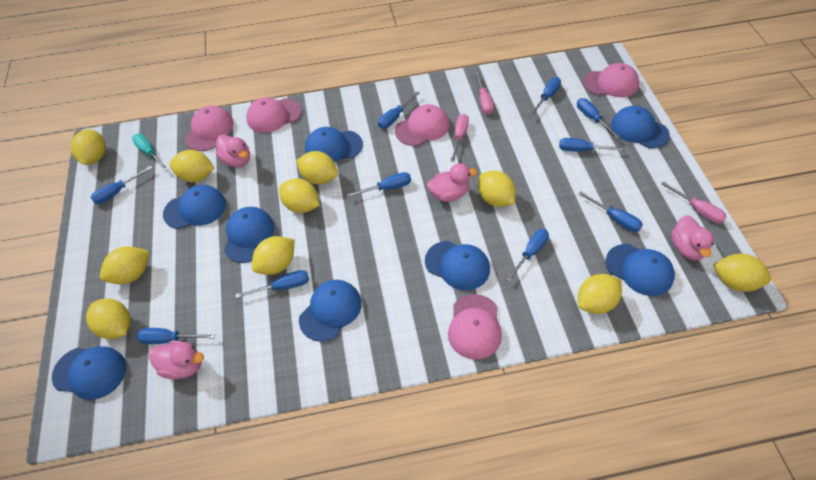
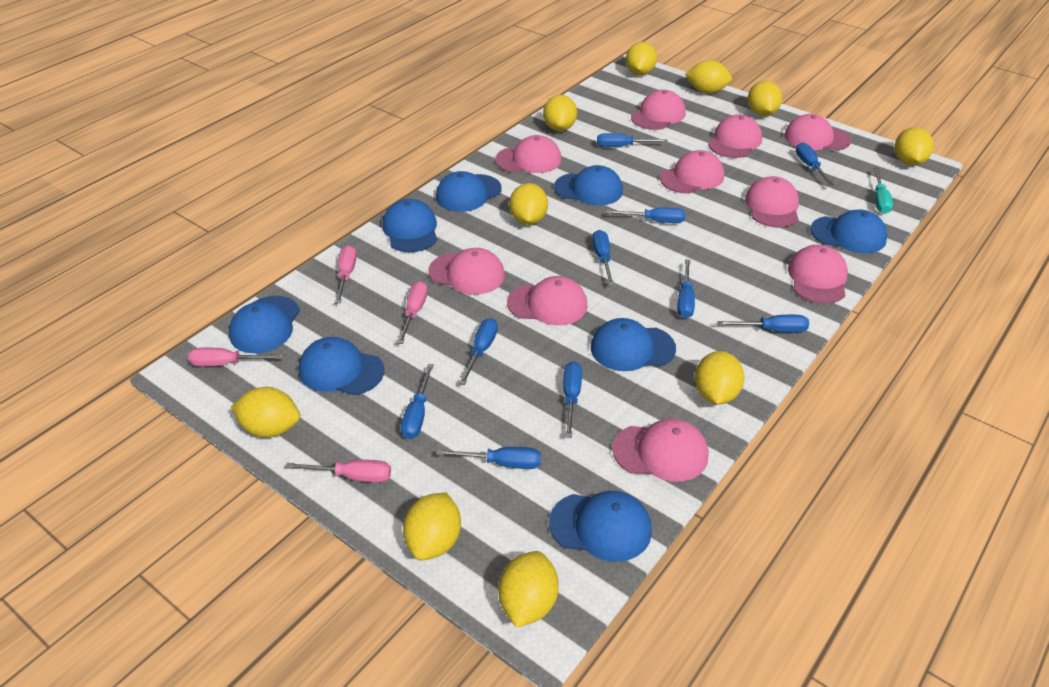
pink cap: 5 -> 10
pink duck: 4 -> 0
pink screwdriver: 3 -> 4

